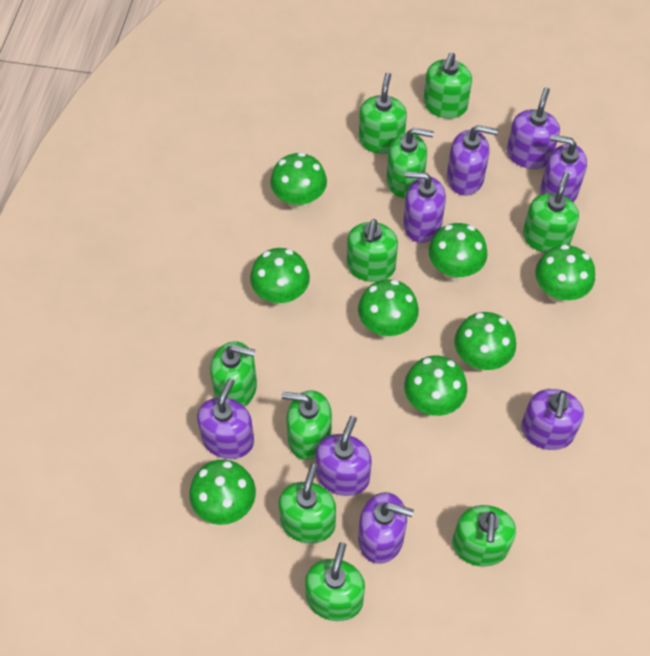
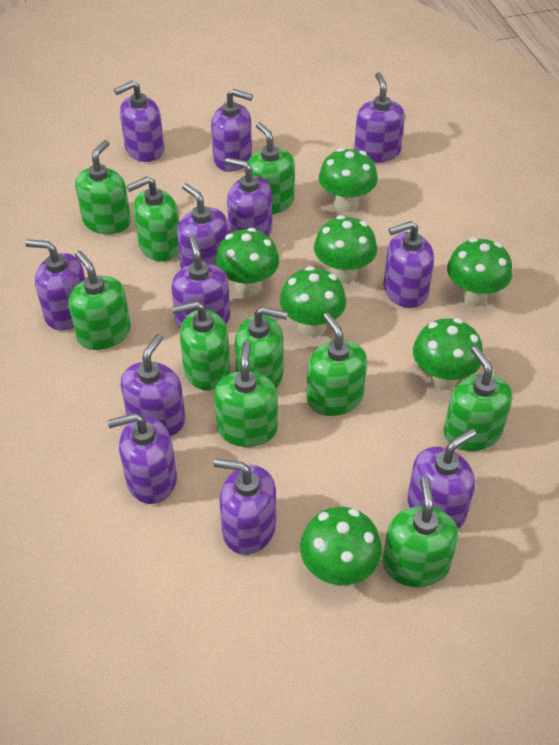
green mushroom: 8 -> 7
purple soap dispenser: 8 -> 12

